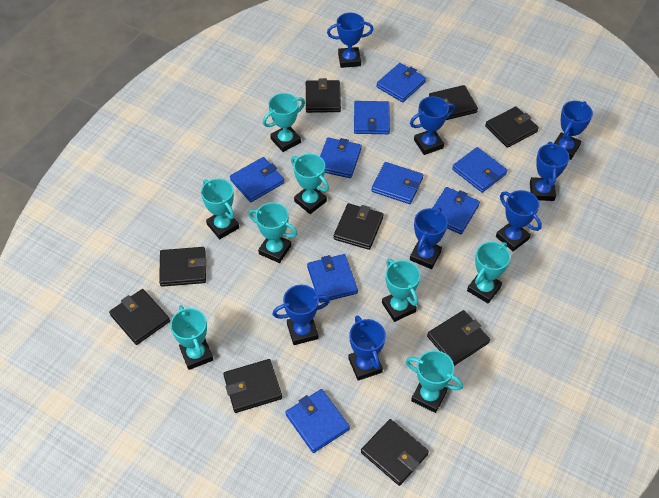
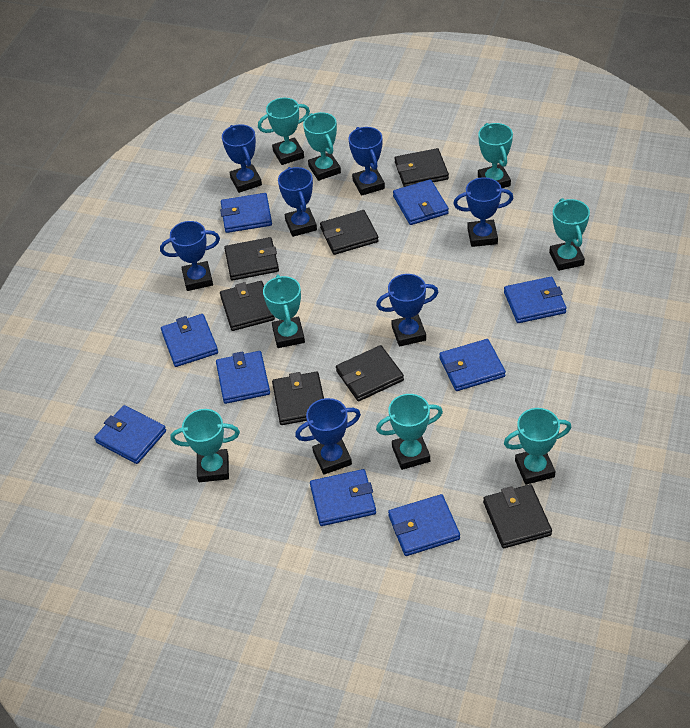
black wallet: 9 -> 7
blue trophy: 8 -> 7

